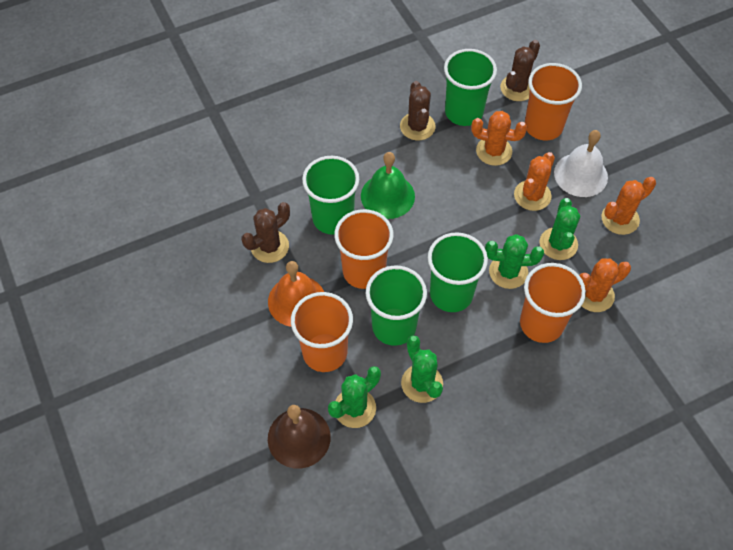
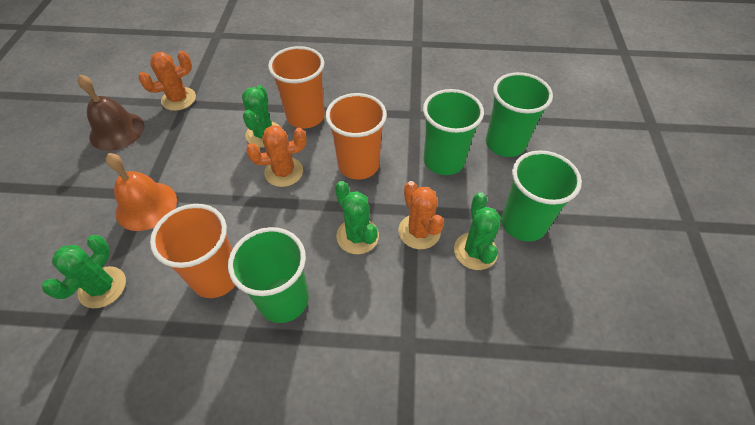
brown cactus: 3 -> 0
green bell: 1 -> 0
orange cactus: 4 -> 3
orange cup: 4 -> 3
white bell: 1 -> 0

